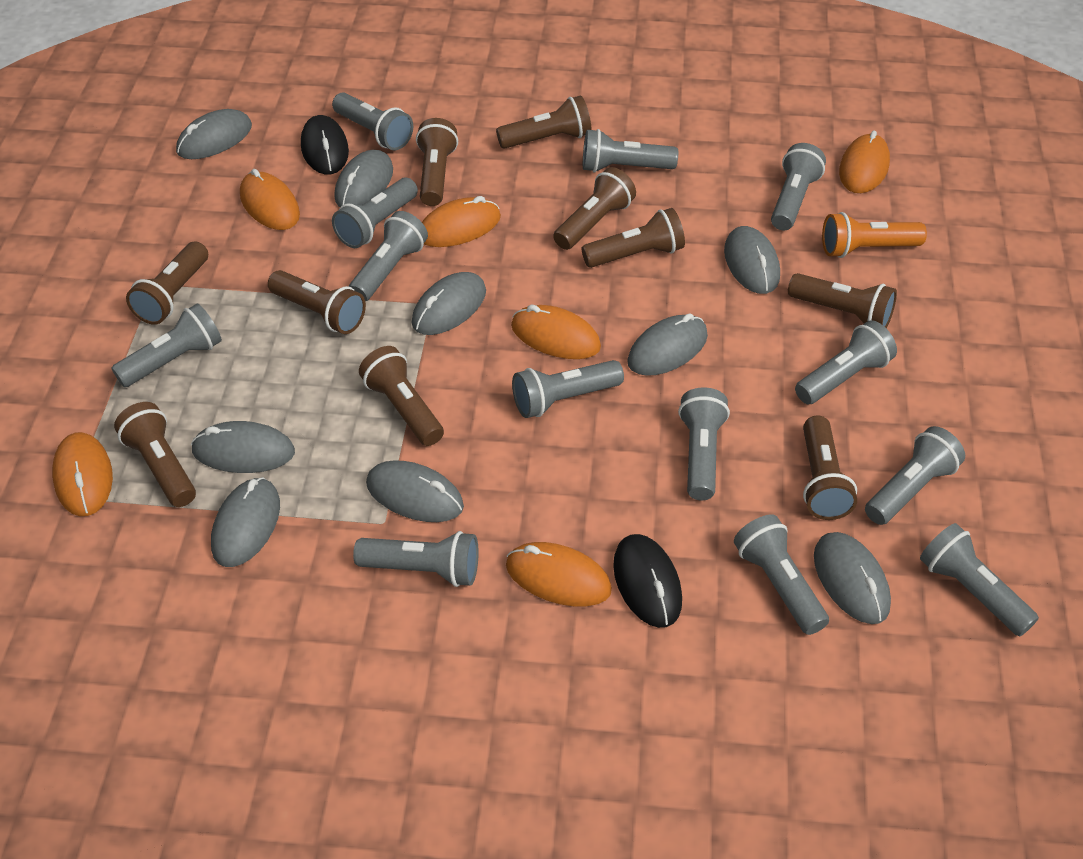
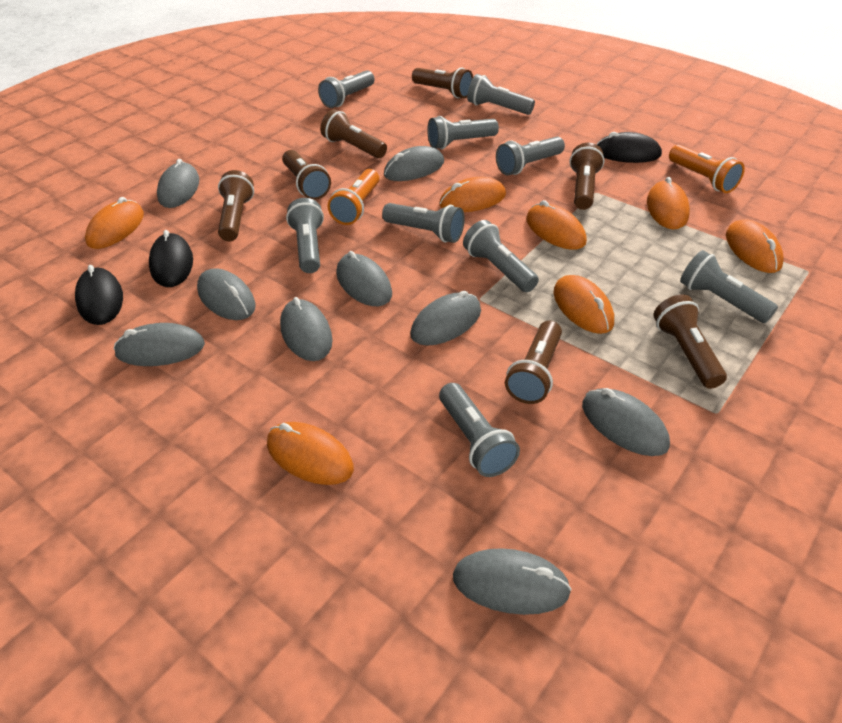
black mouse: 2 -> 3
brown flashlight: 10 -> 7
grey flashlight: 13 -> 9
orange flashlight: 1 -> 2
orange mouse: 6 -> 7

